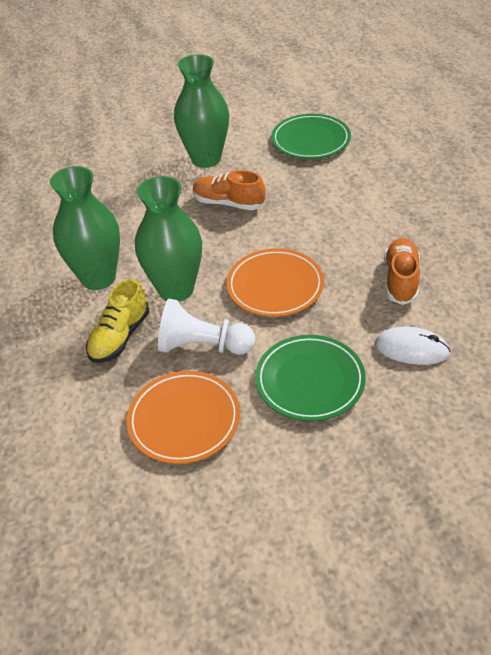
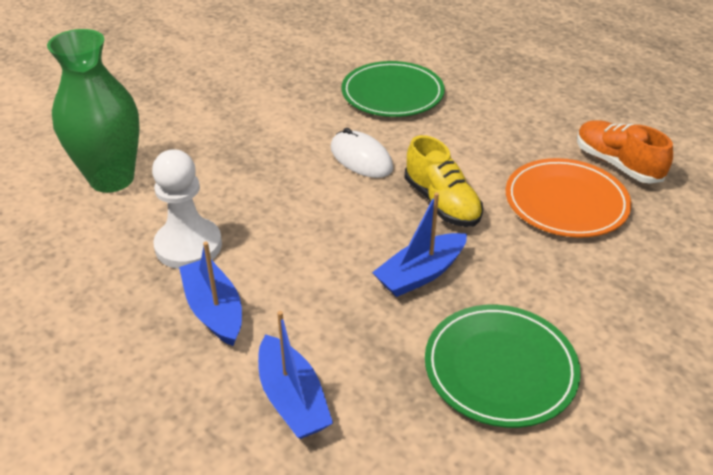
blue boat: 0 -> 3
green vase: 3 -> 1
orange plate: 2 -> 1
orange shoe: 2 -> 1

